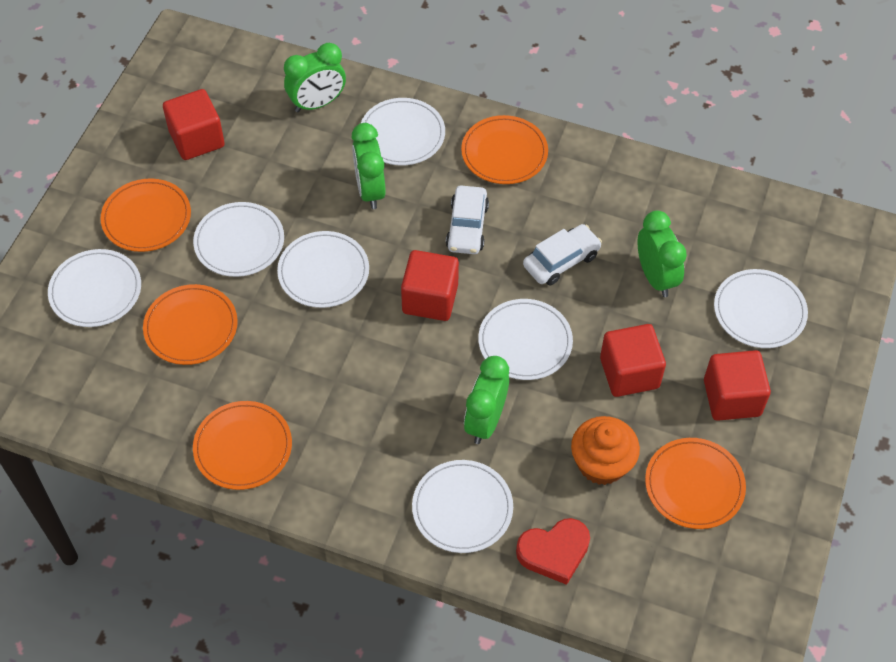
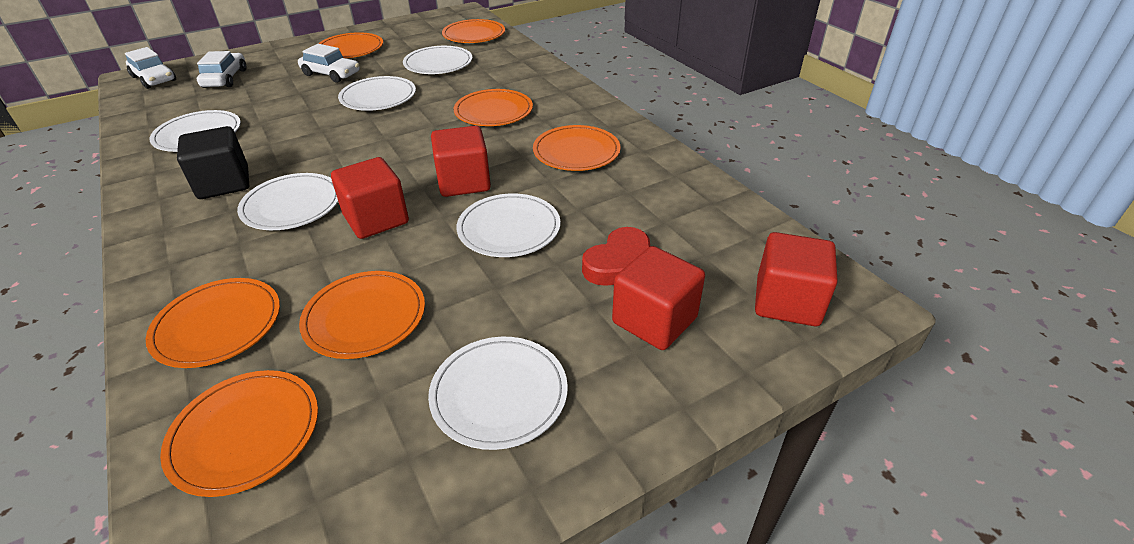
black cube: 0 -> 1
green clock: 4 -> 0
orange cupcake: 1 -> 0
orange plate: 5 -> 7
white car: 2 -> 3
white plate: 7 -> 6

